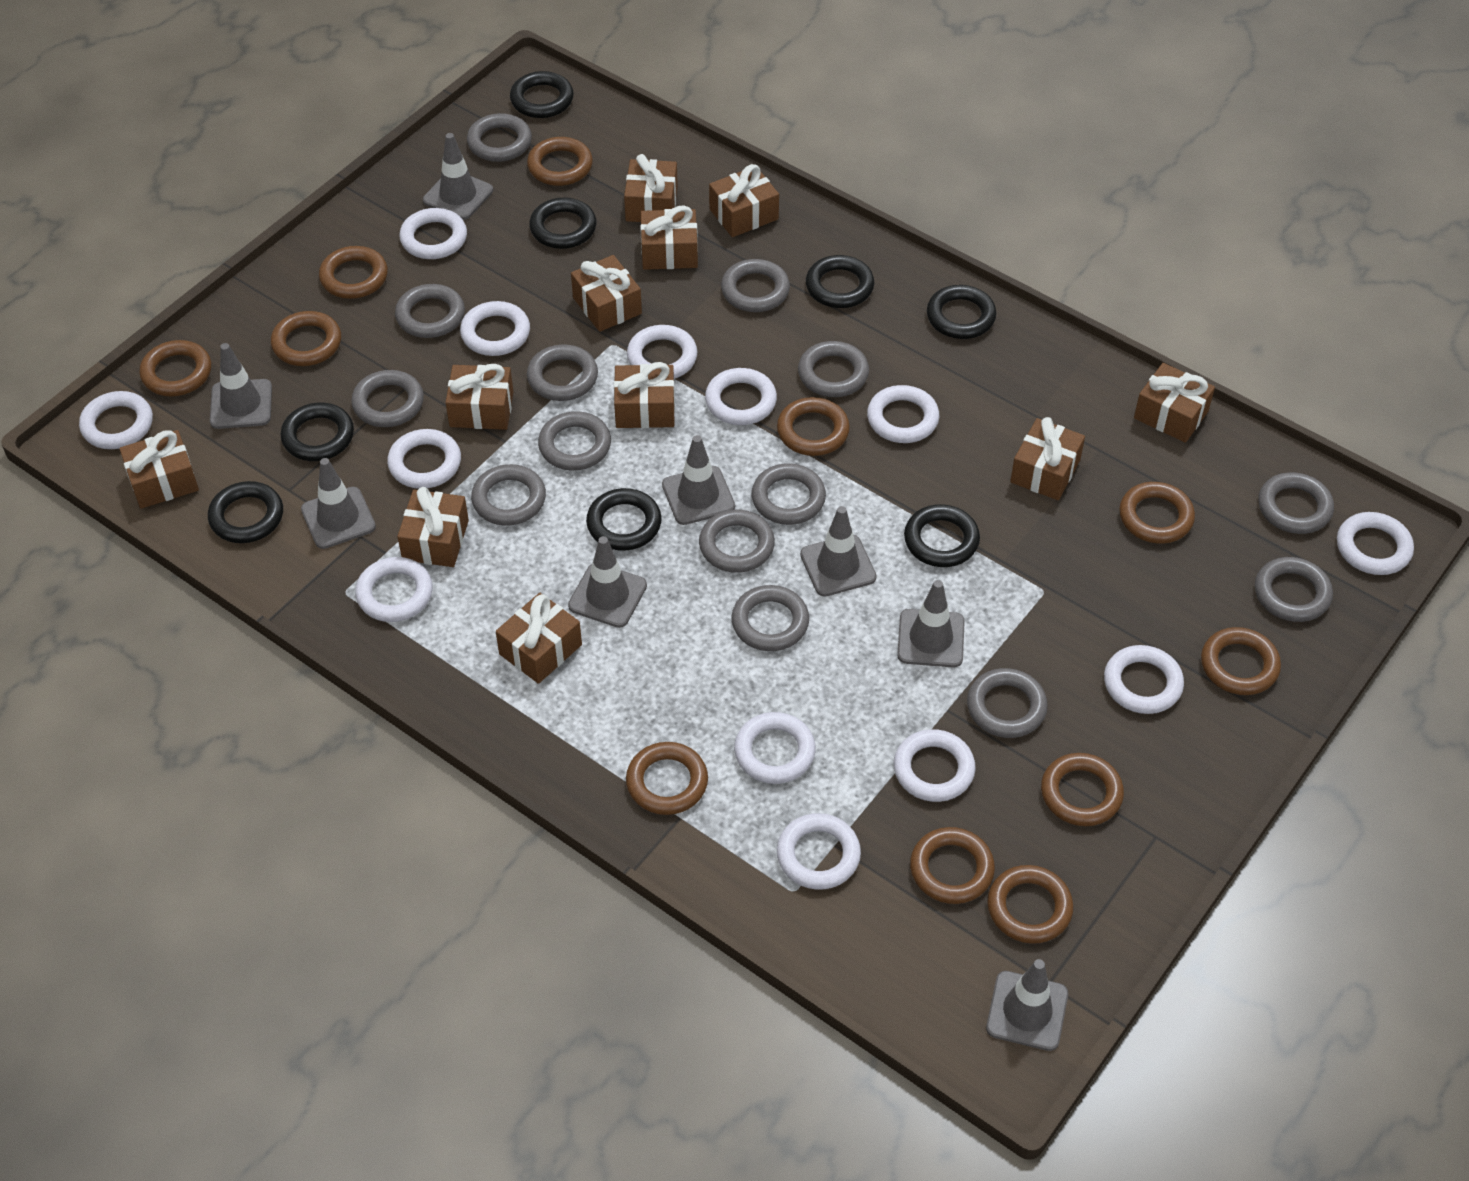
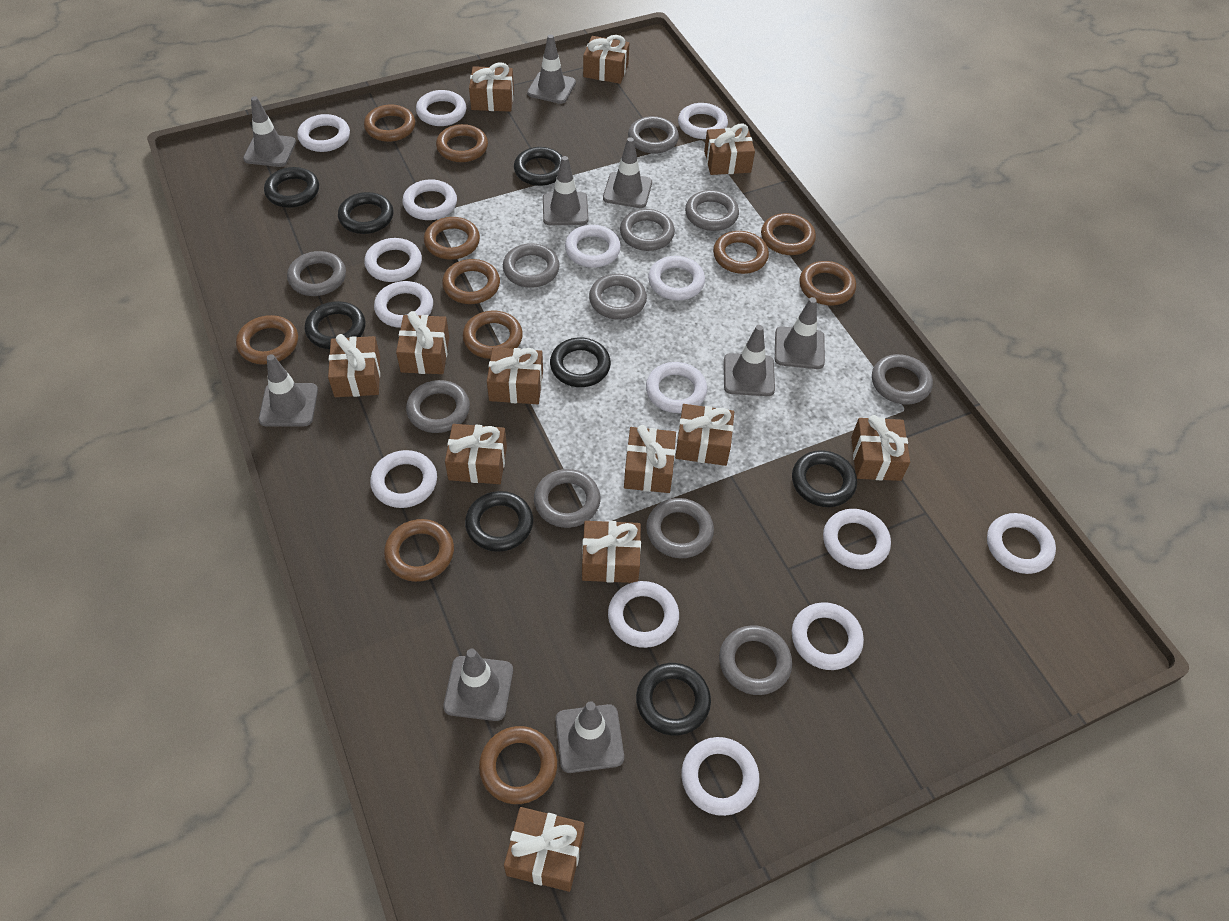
brown gift: 11 -> 12
grey ring: 14 -> 11
grey traffic cone: 8 -> 9
white ring: 13 -> 15

